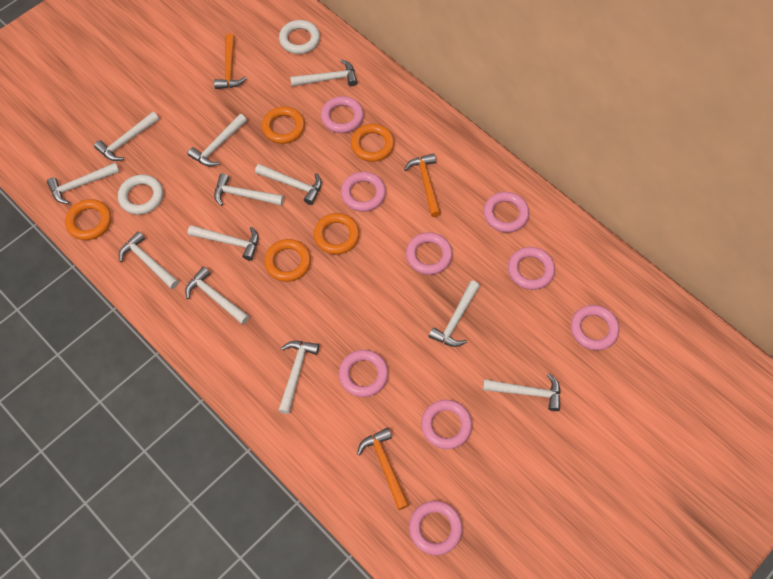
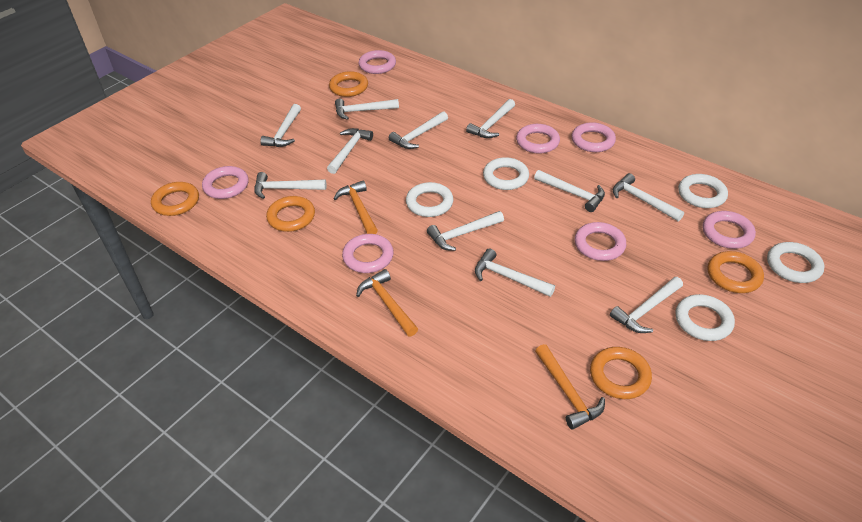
pink ring: 9 -> 7
white hammer: 12 -> 11
white ring: 2 -> 5

